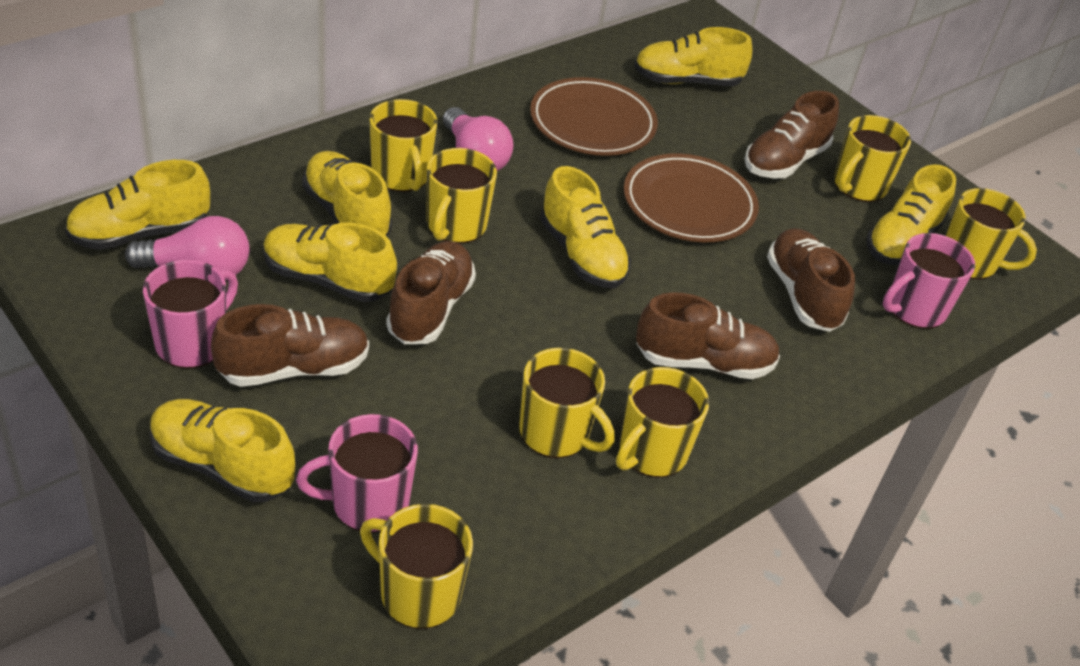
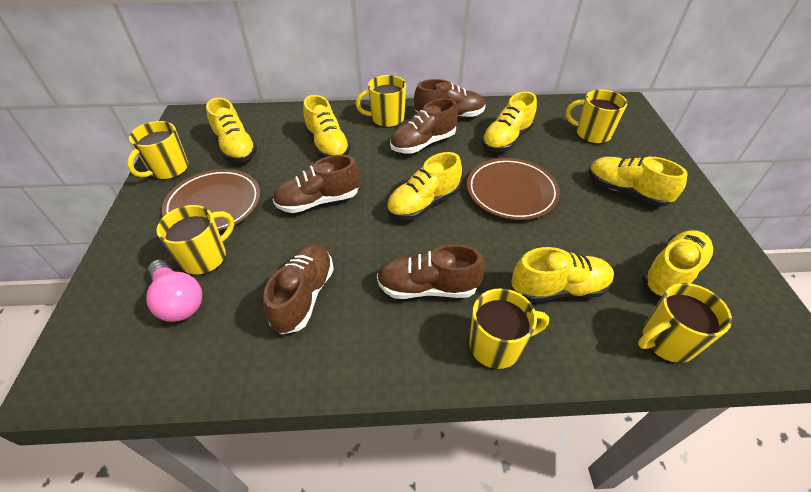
pink light bulb: 2 -> 1
pink mug: 3 -> 0
yellow mug: 7 -> 6

